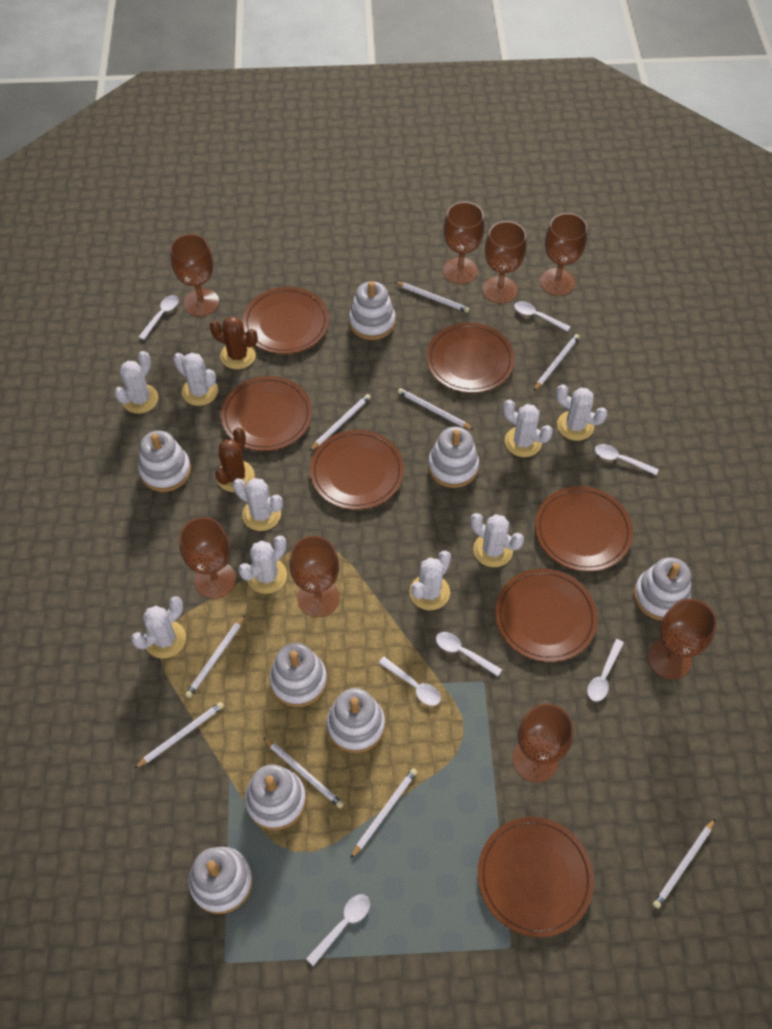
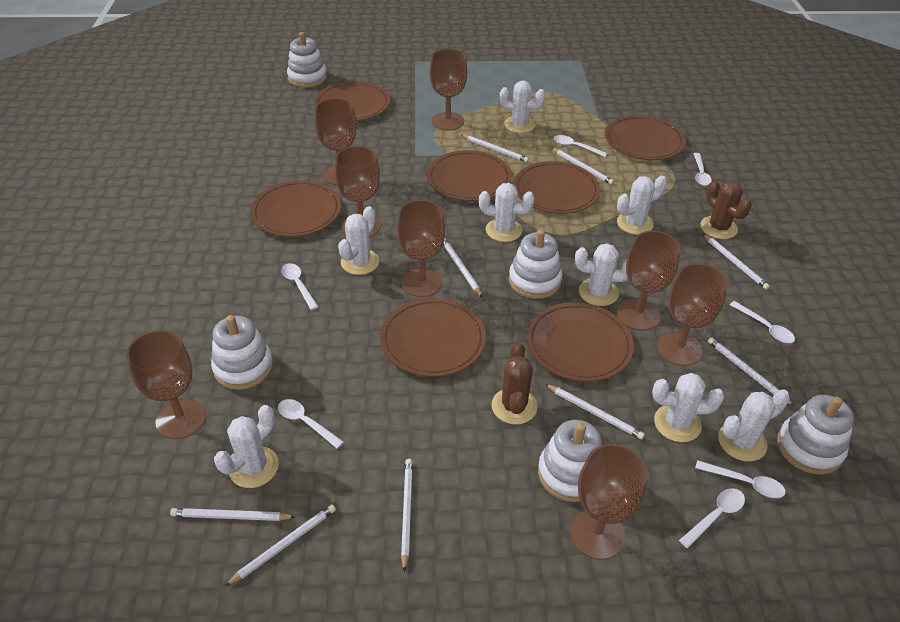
white cactus: 9 -> 8
white stacking toy: 8 -> 5

